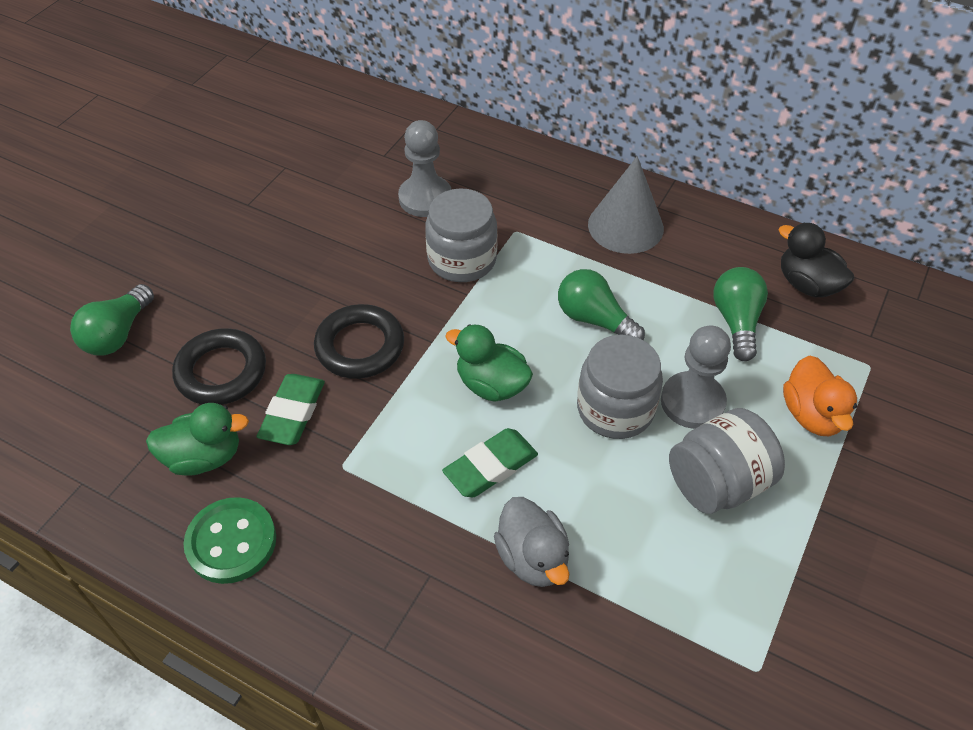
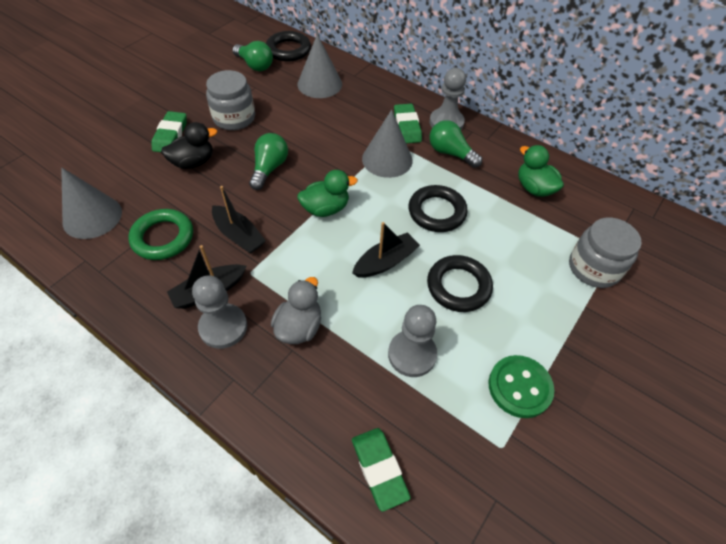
black boat: 0 -> 3
black ring: 2 -> 3
green eraser: 2 -> 3
green ring: 0 -> 1
grey cone: 1 -> 3
grey jar: 3 -> 2
grey pawn: 2 -> 3
orange duck: 1 -> 0

